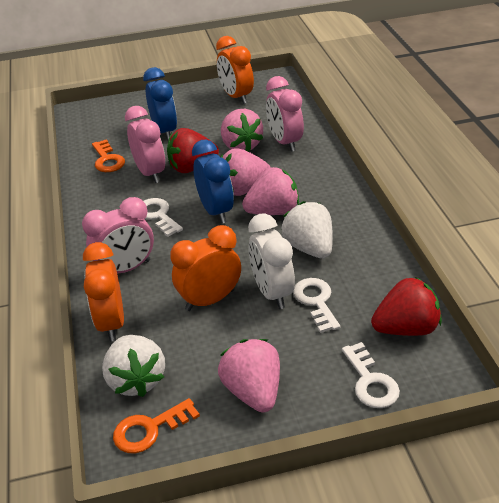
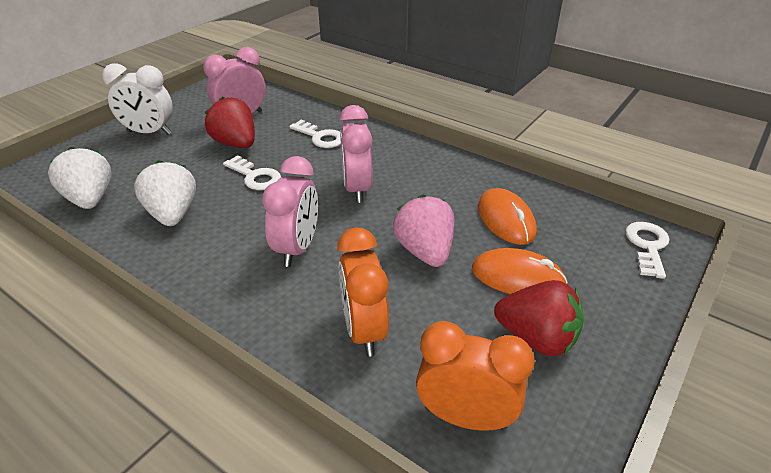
blue clock: 2 -> 0
orange clock: 3 -> 2
orange key: 2 -> 0
orange mouse: 0 -> 2
pink strawberry: 4 -> 1

